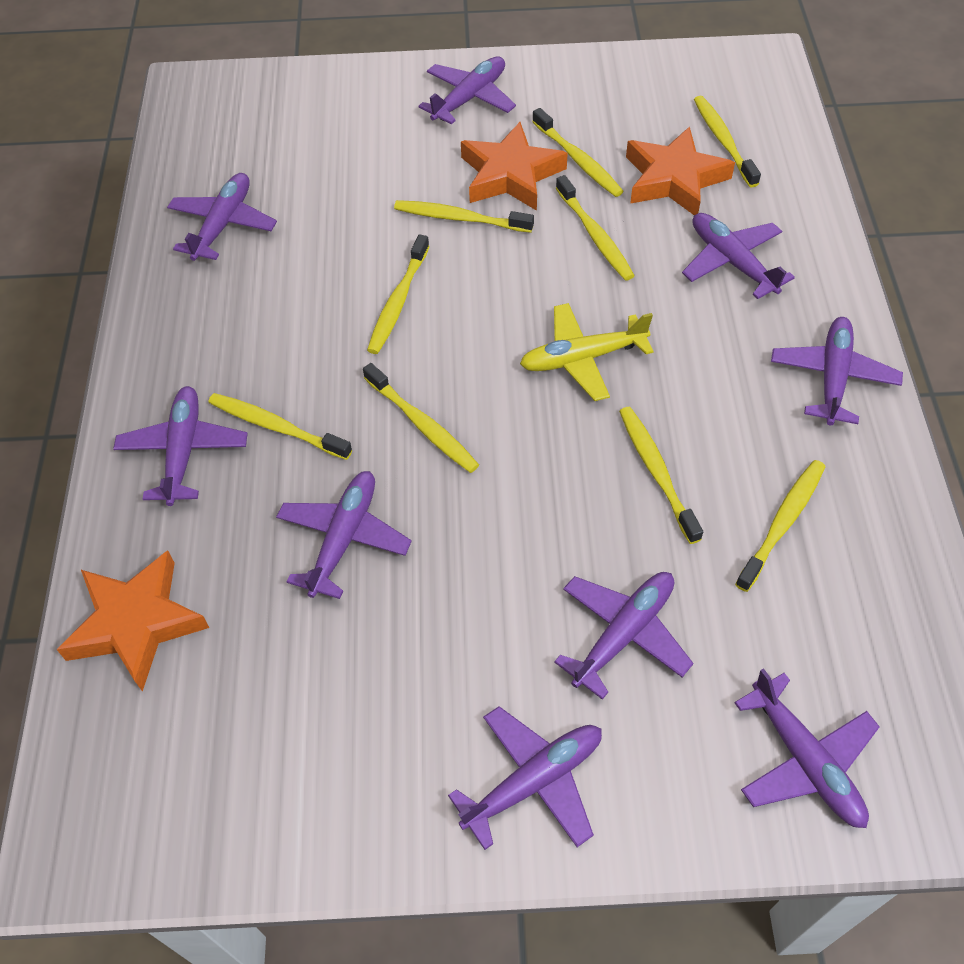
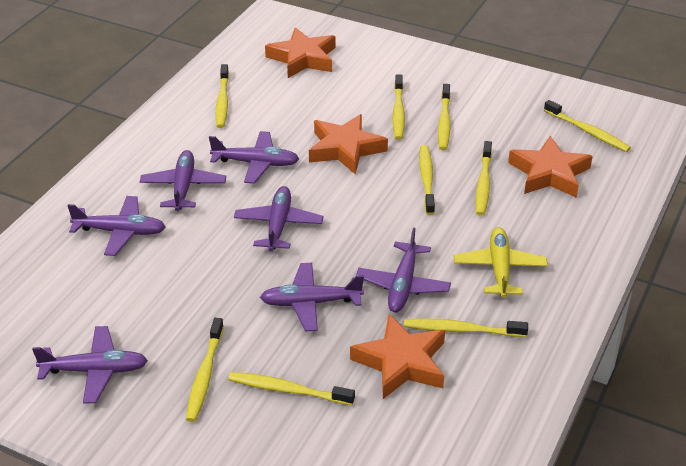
orange star: 3 -> 4
purple plane: 9 -> 7

